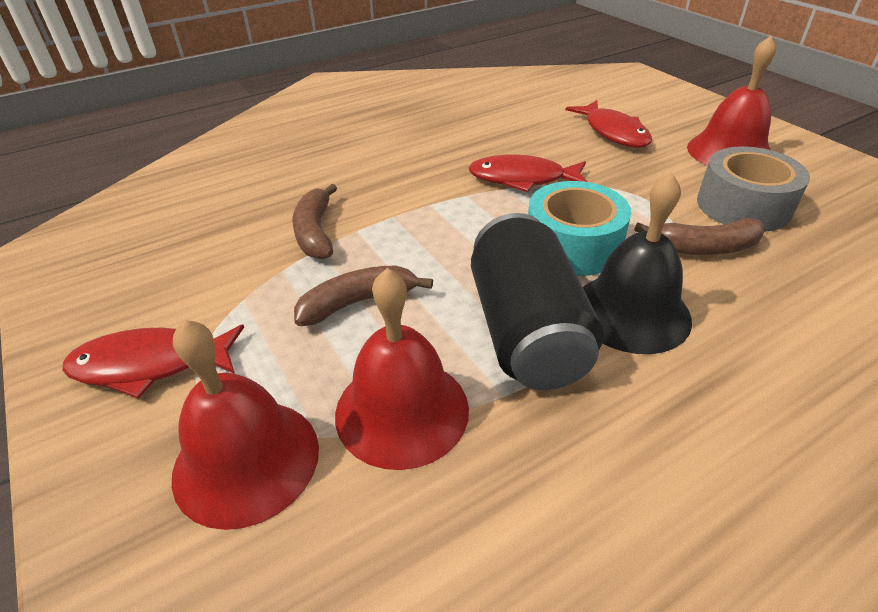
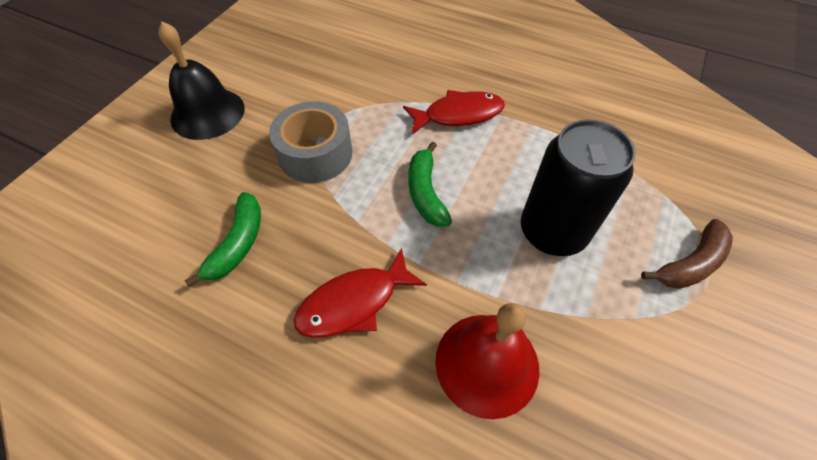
brown banana: 3 -> 1
green banana: 0 -> 2
red bell: 3 -> 1
red fish: 3 -> 2
turquoise tape: 1 -> 0

